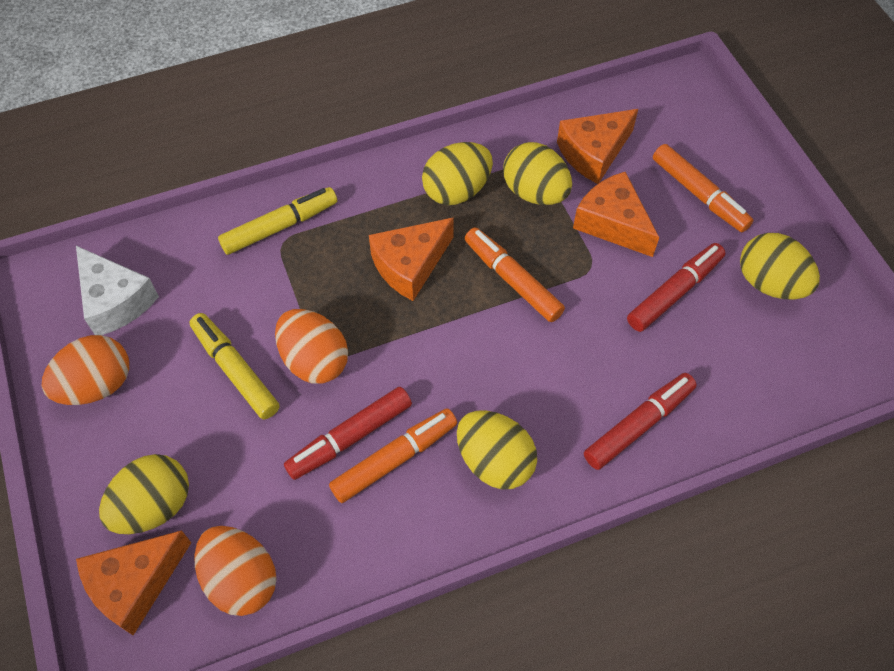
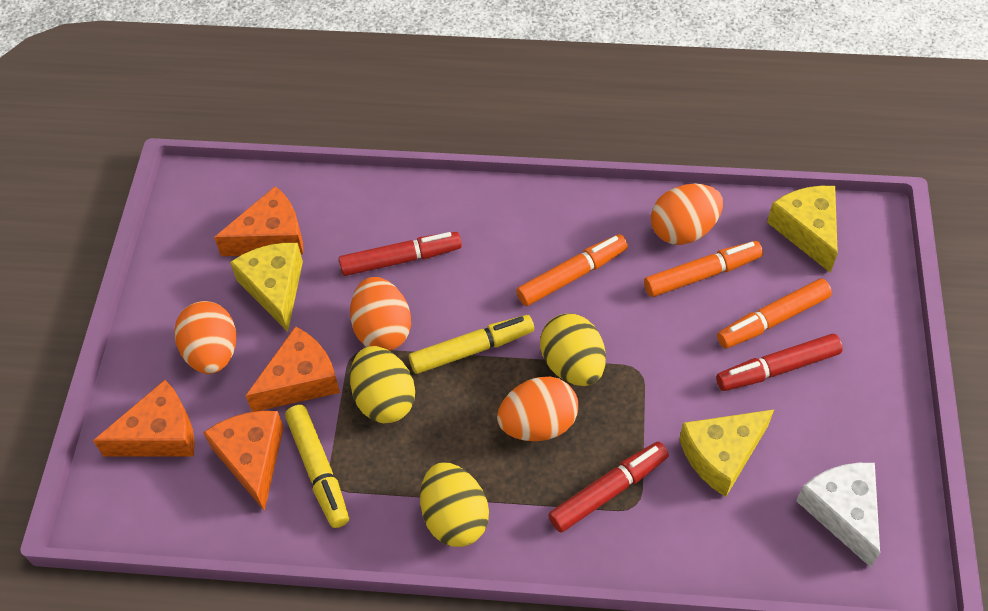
orange egg: 3 -> 4
yellow cheese: 0 -> 3
yellow egg: 5 -> 3

